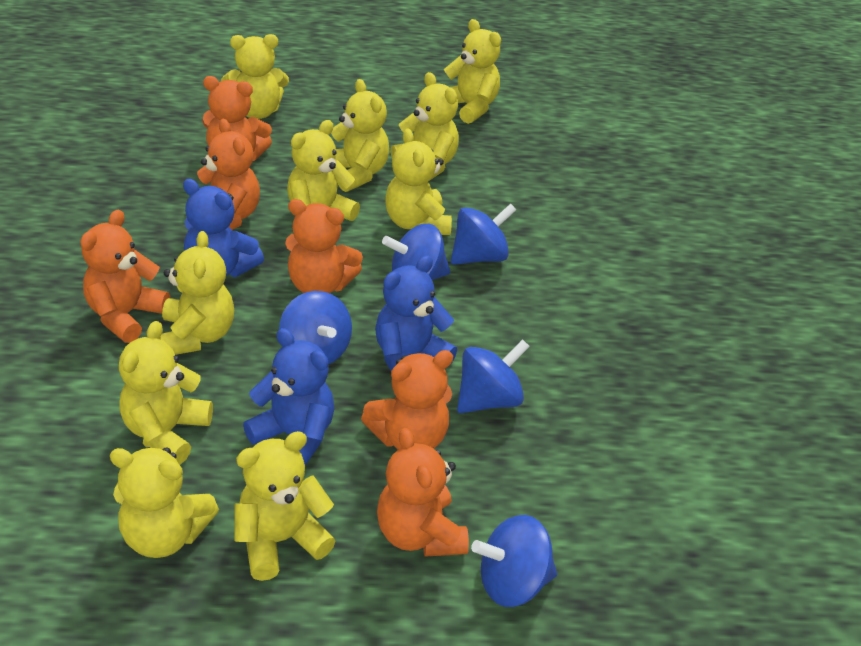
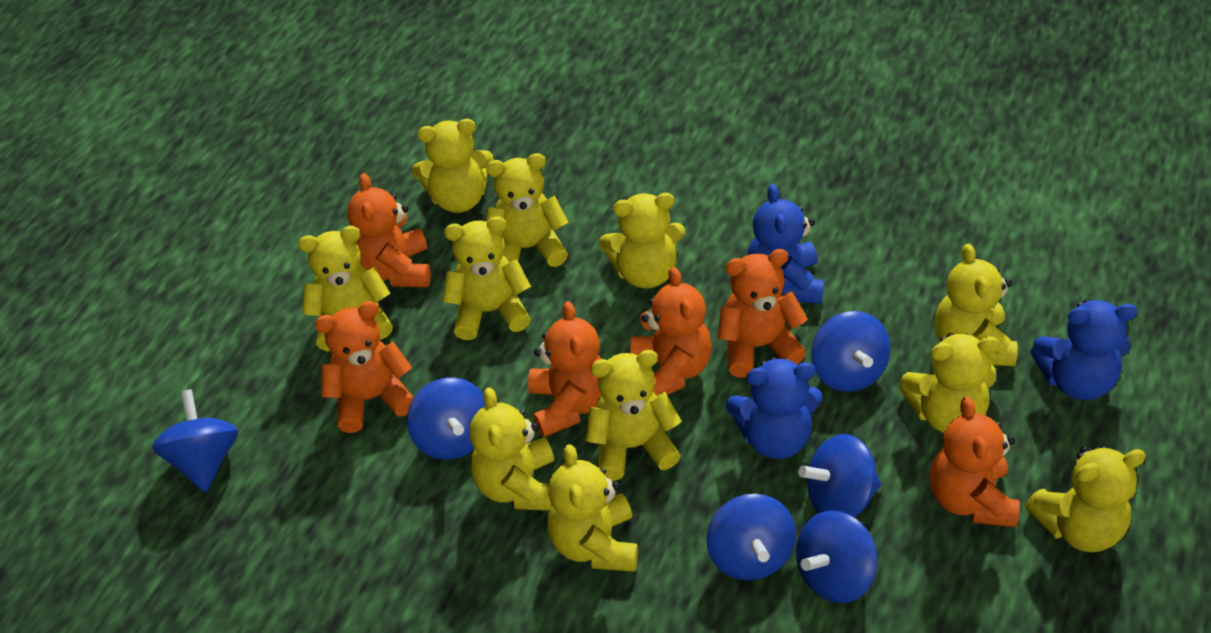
blue spinning top: 5 -> 6
yellow teddy bear: 10 -> 11

